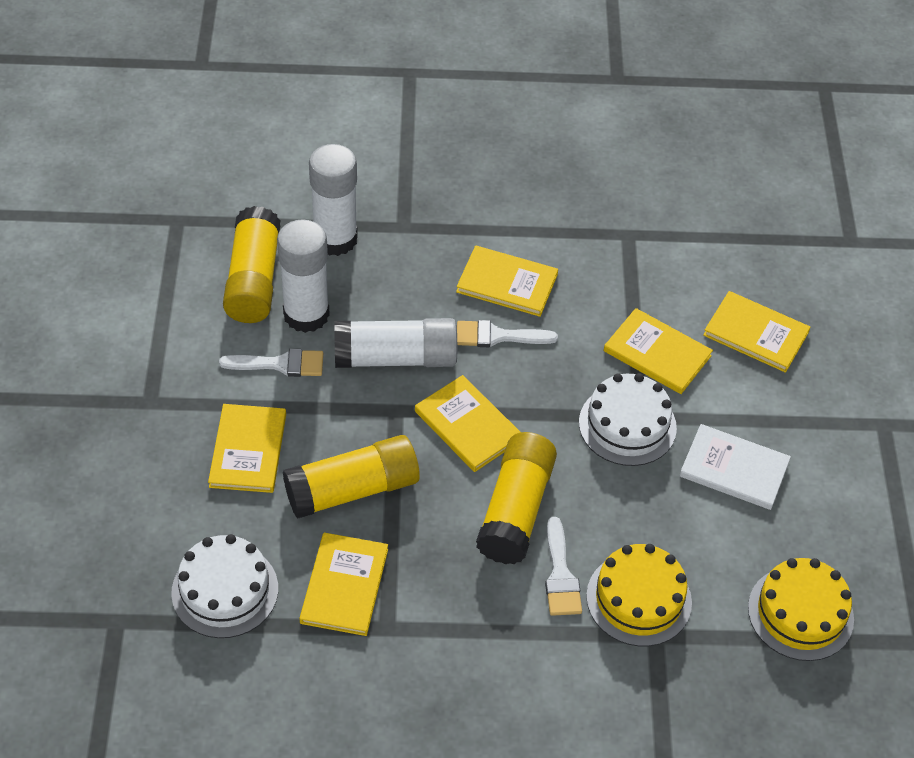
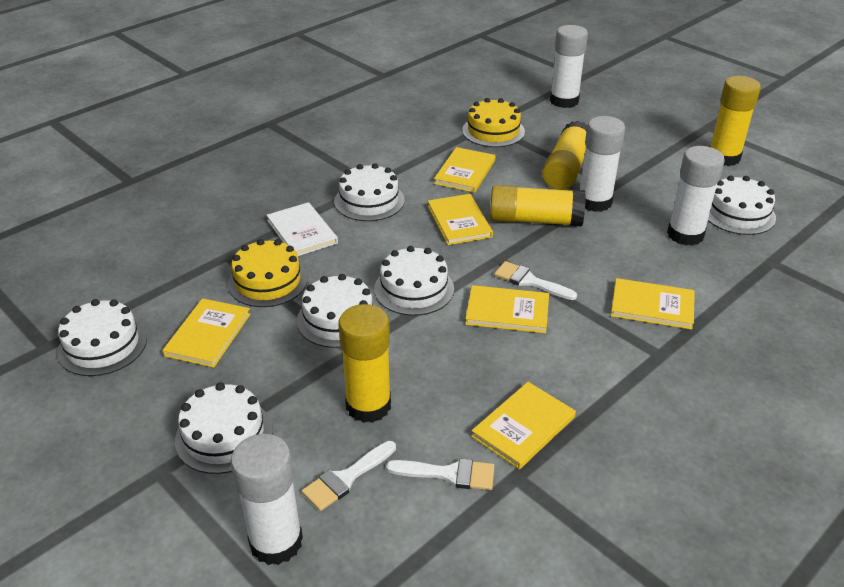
white cake: 2 -> 6
white glue stick: 3 -> 4
yellow glue stick: 3 -> 4

